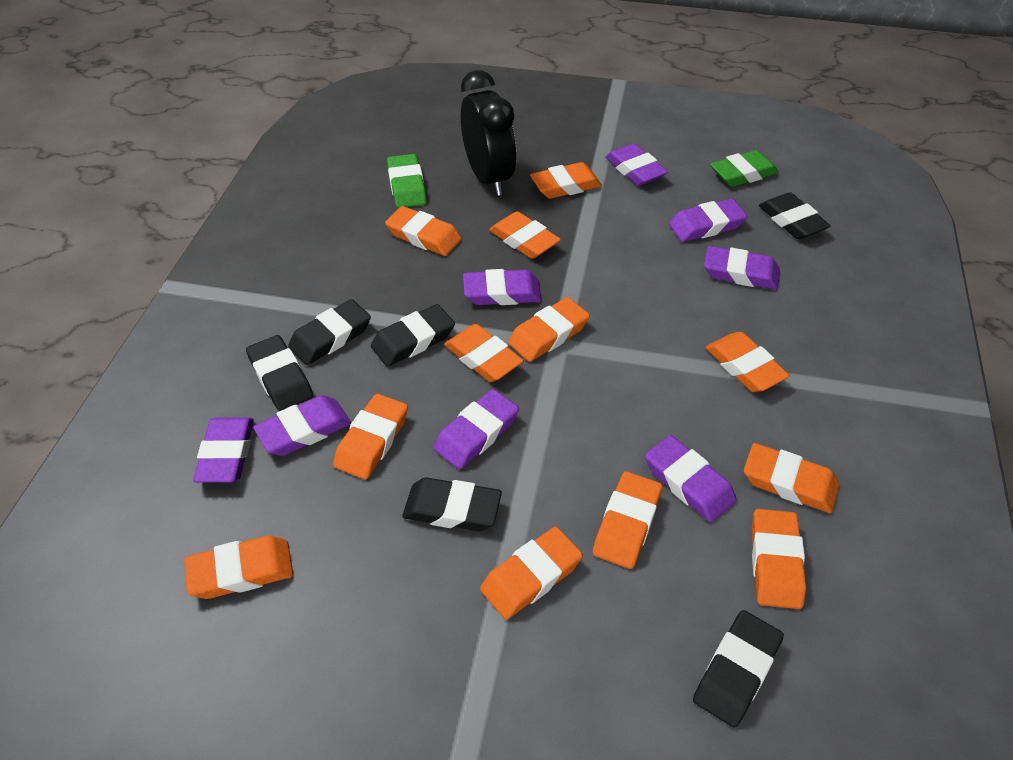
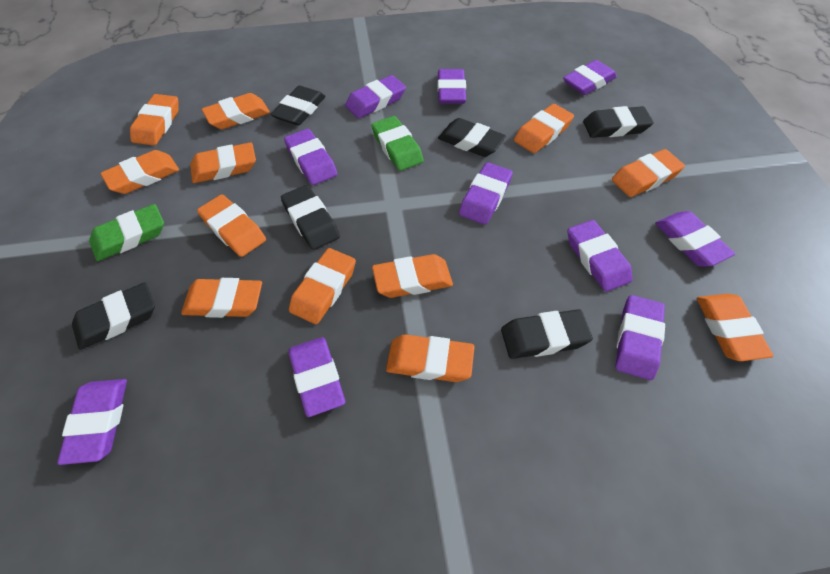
black clock: 1 -> 0
purple eraser: 8 -> 10

